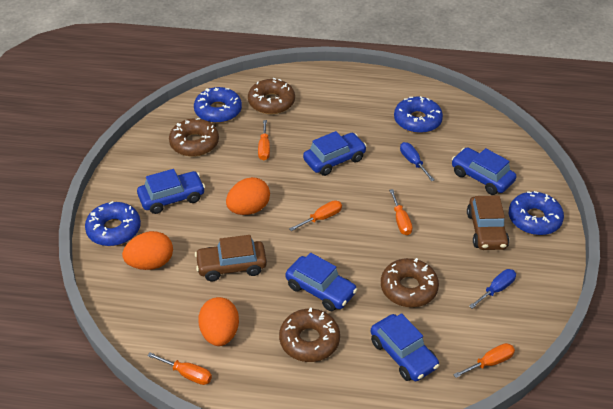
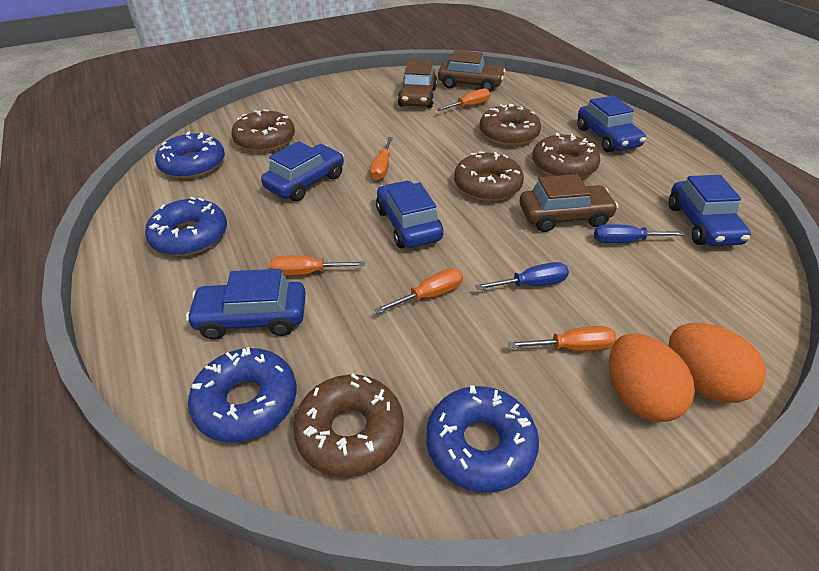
brown car: 2 -> 3
brown donut: 4 -> 5
orange egg: 3 -> 2

